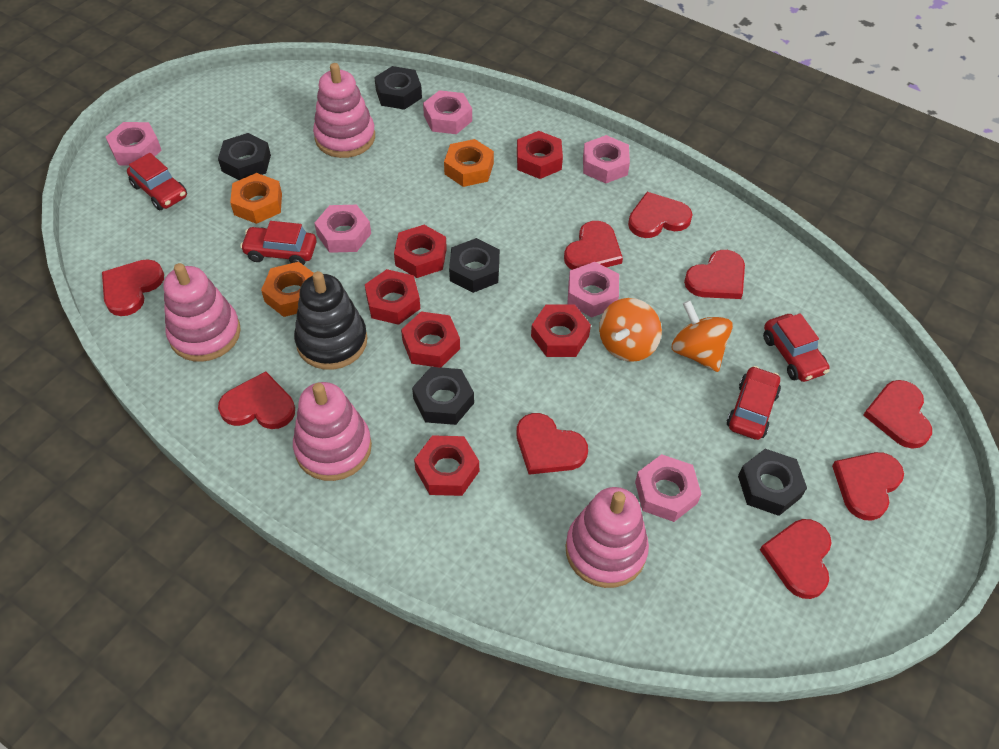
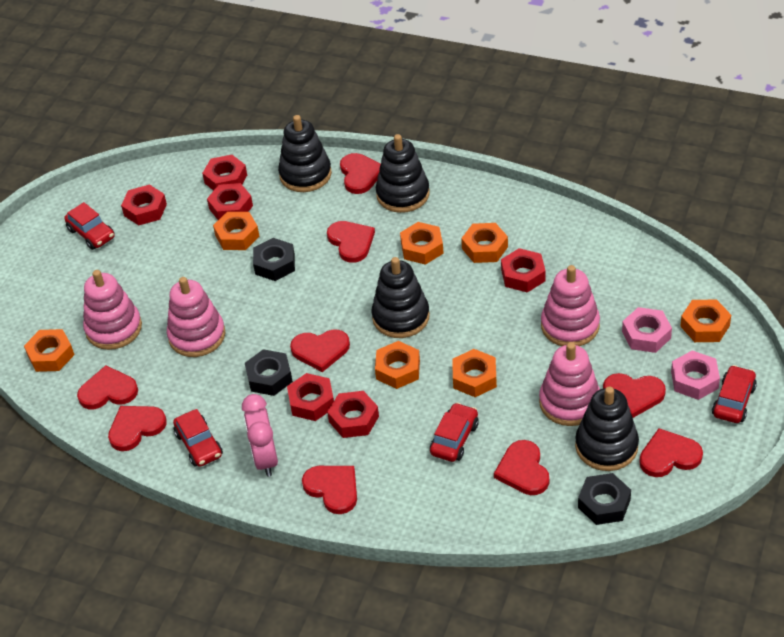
black nut: 5 -> 3
black stacking toy: 1 -> 4
orange nut: 3 -> 7
orange spinning top: 2 -> 0
pink clock: 0 -> 1
pink nut: 6 -> 2

